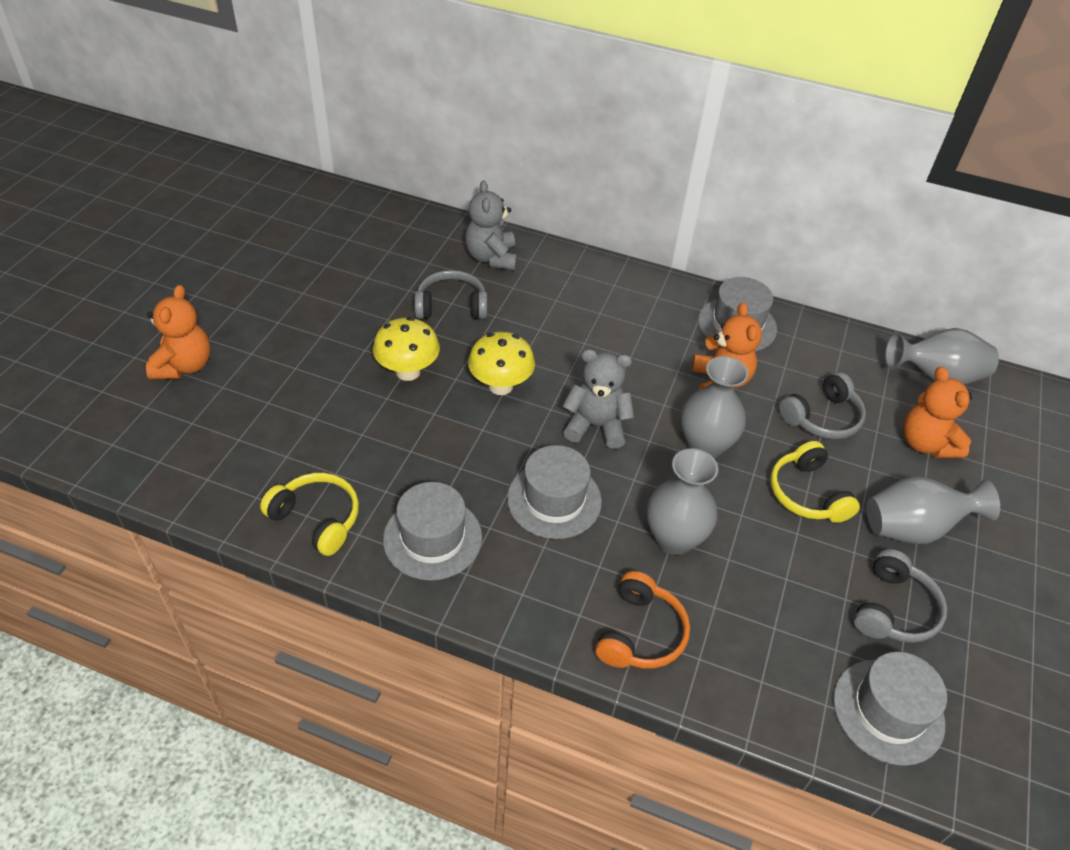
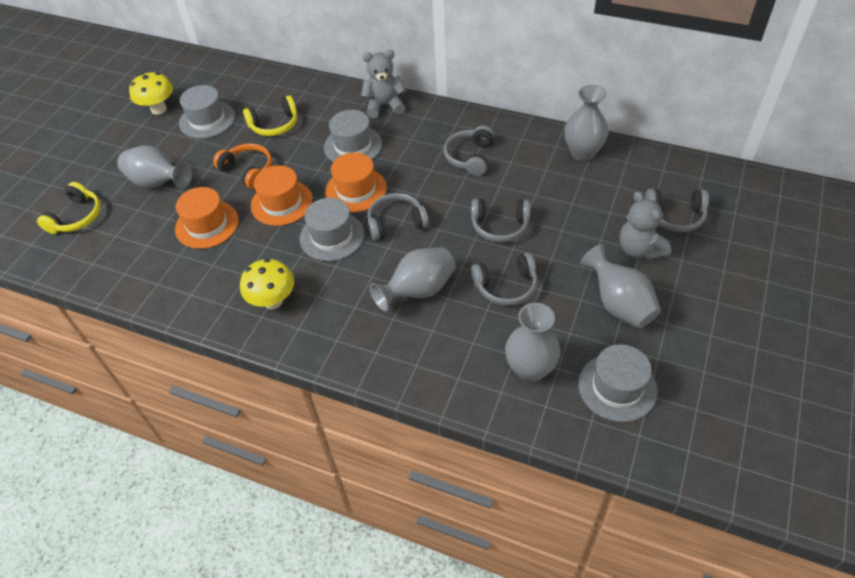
grey headphones: 3 -> 5
grey vase: 4 -> 5
orange hat: 0 -> 3
orange teddy bear: 3 -> 0

